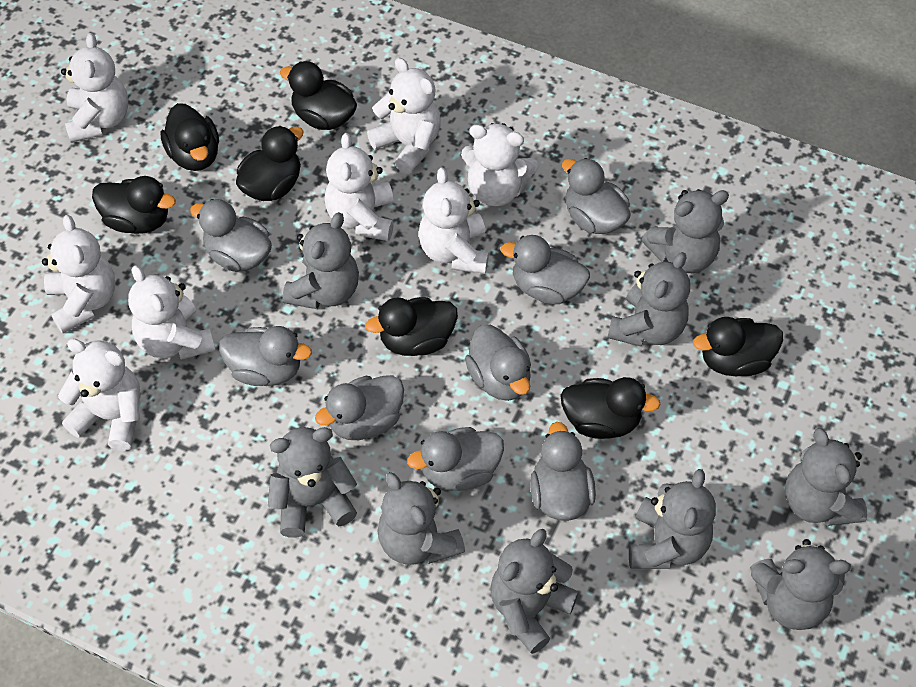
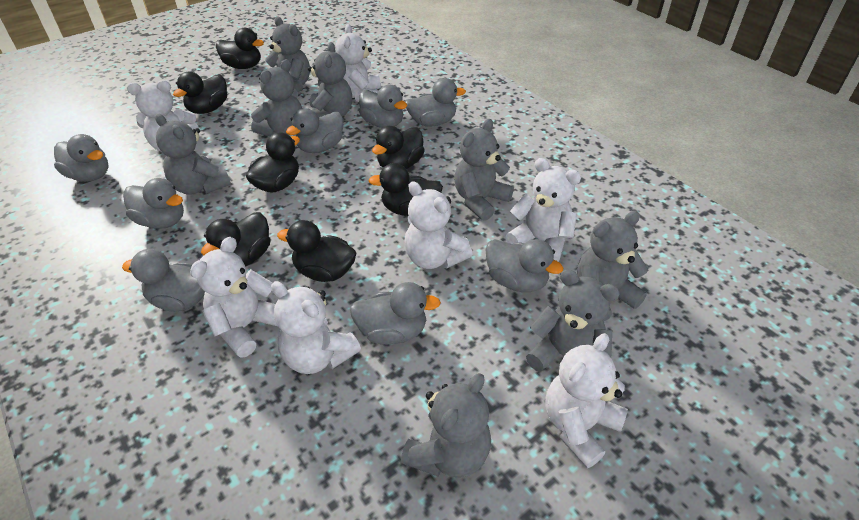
grey teddy bear: 9 -> 8
white teddy bear: 8 -> 7

